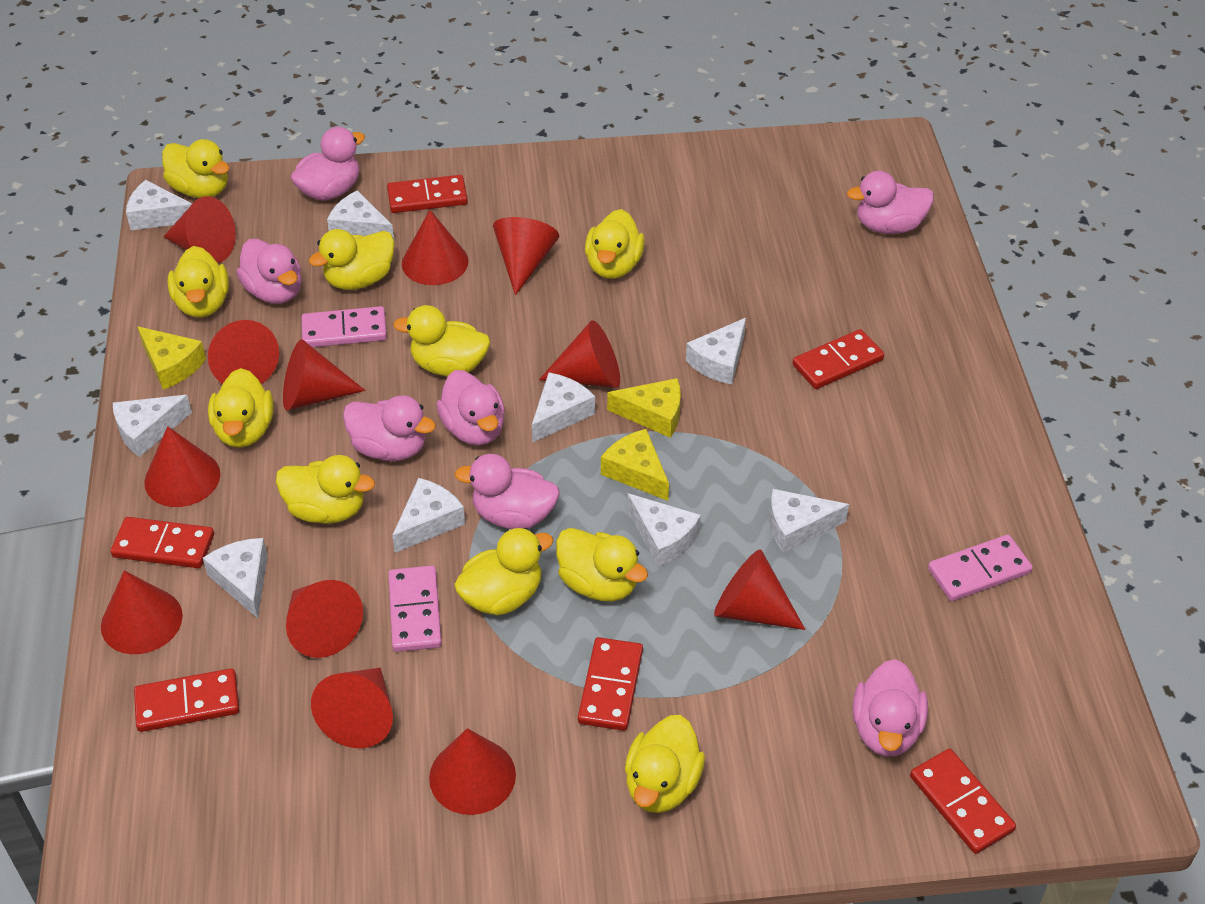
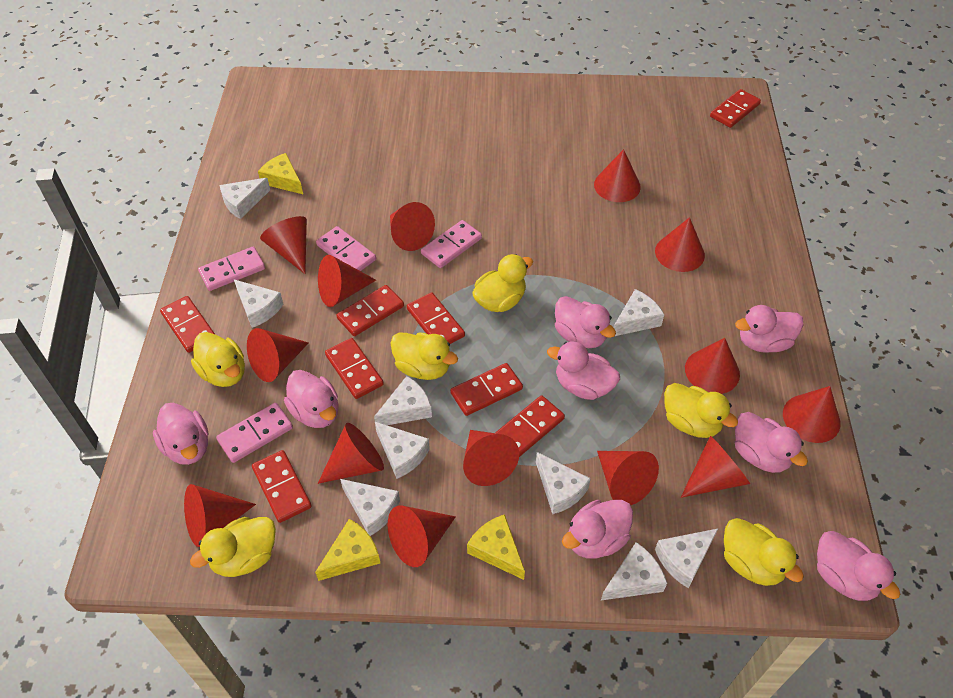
pink domino: 3 -> 4
pink duck: 7 -> 8
red cone: 12 -> 14
red domino: 6 -> 8
yellow duck: 10 -> 6

